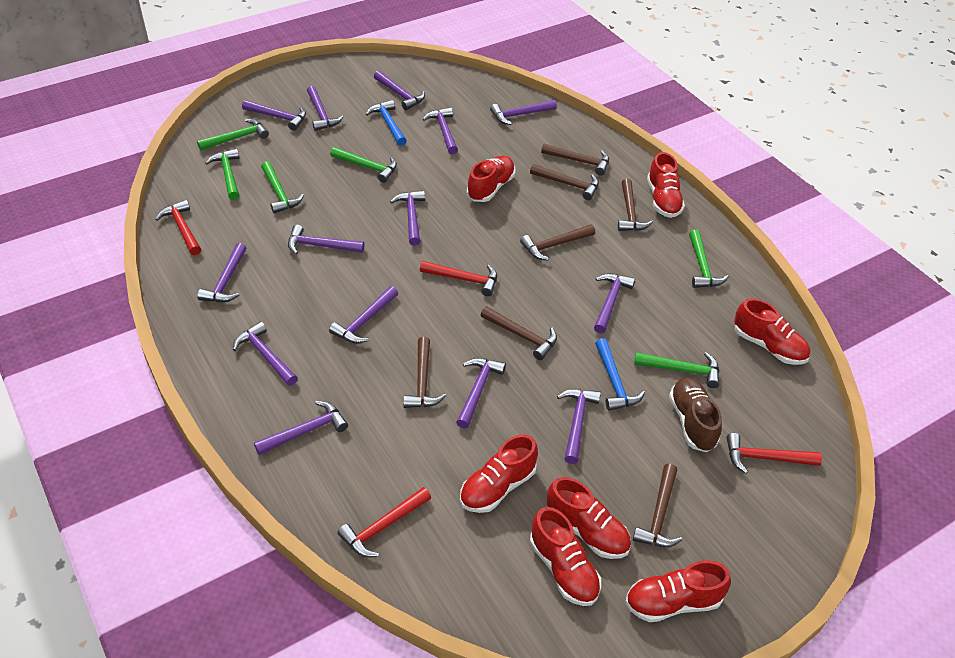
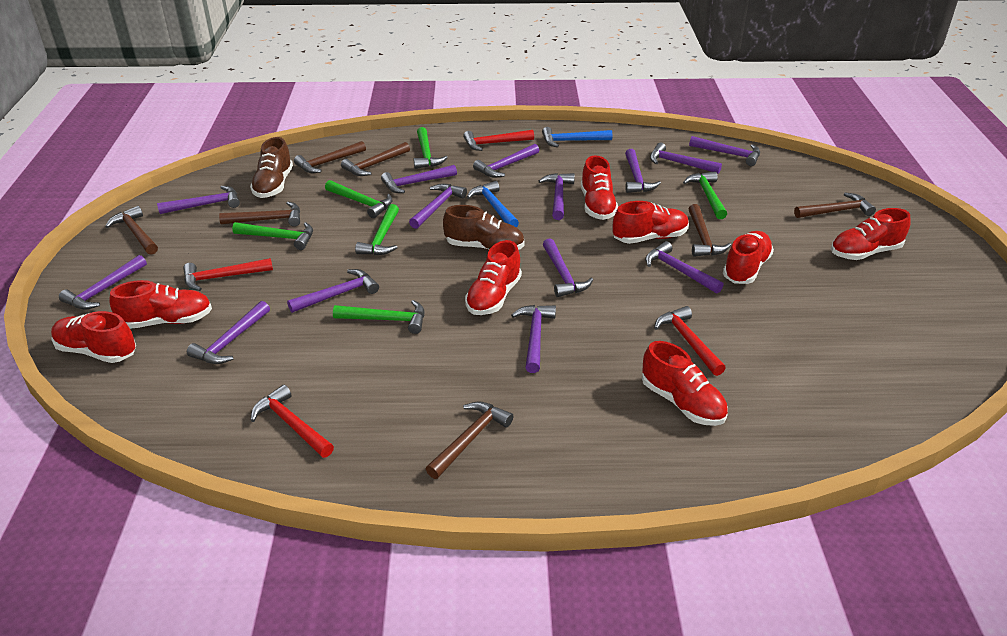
brown shoe: 1 -> 2
red shoe: 7 -> 8

